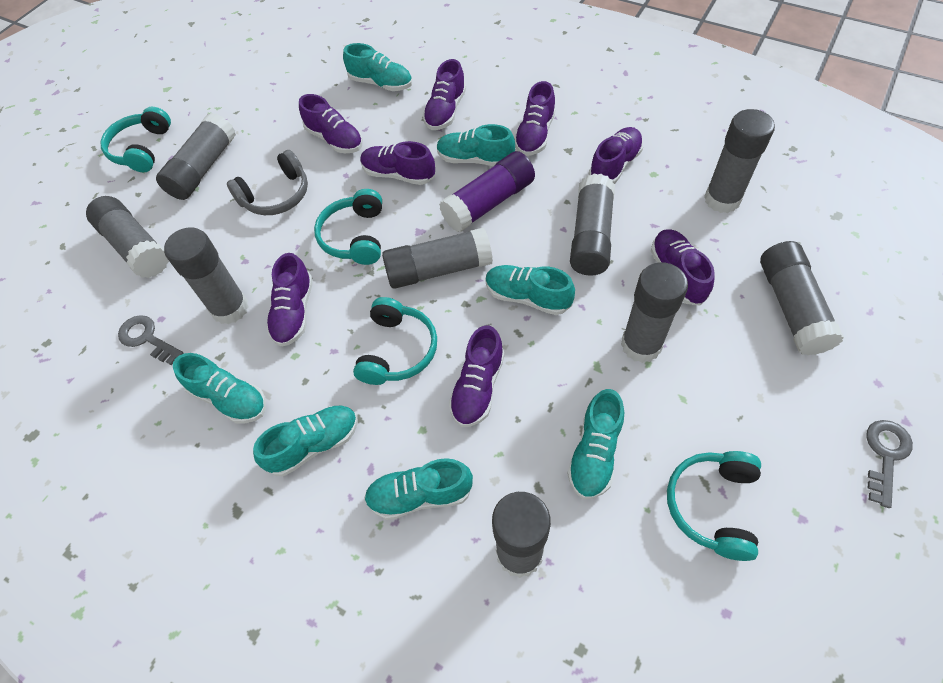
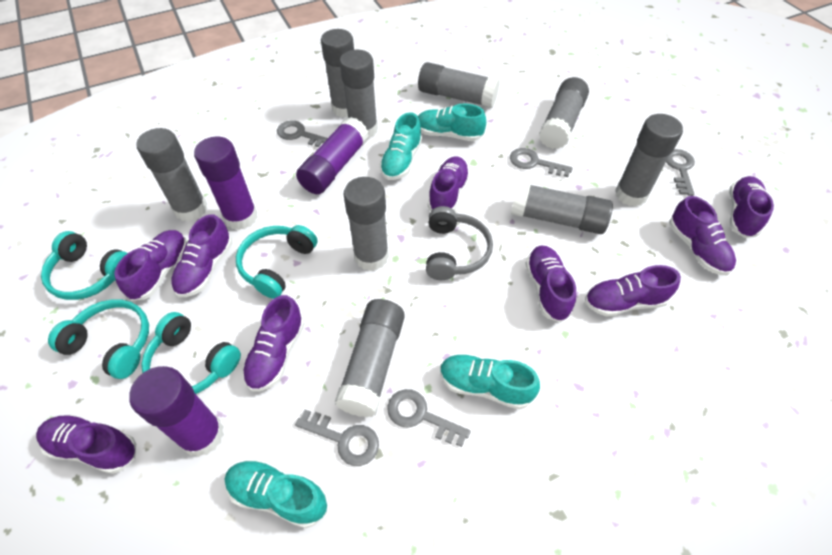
grey key: 2 -> 5
purple glue stick: 1 -> 3
purple shoe: 8 -> 9
turquoise shoe: 7 -> 4

